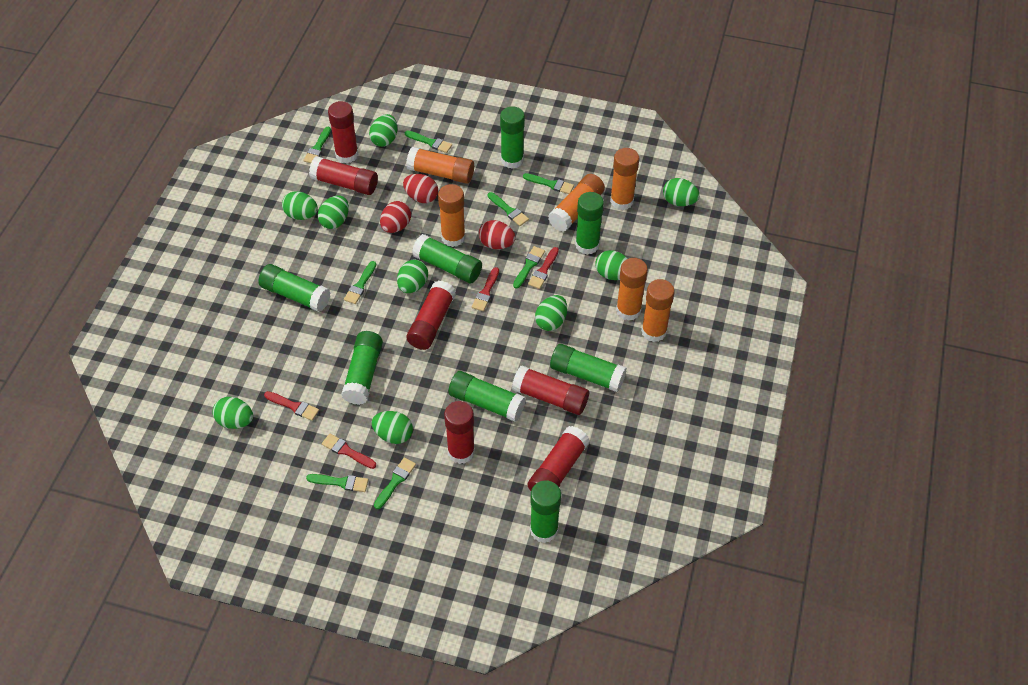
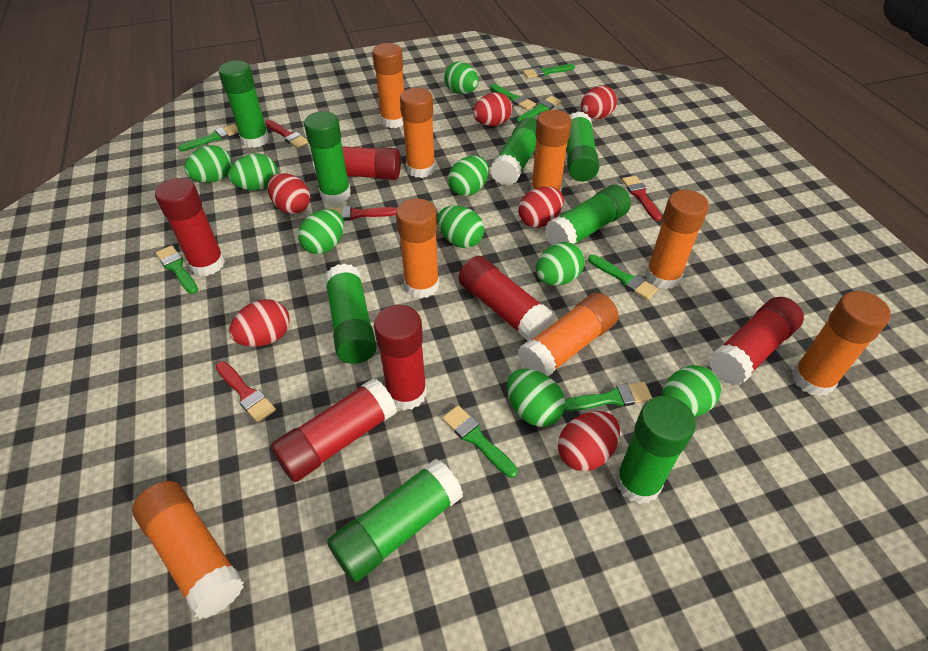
orange glue stick: 6 -> 8
red egg: 3 -> 6

